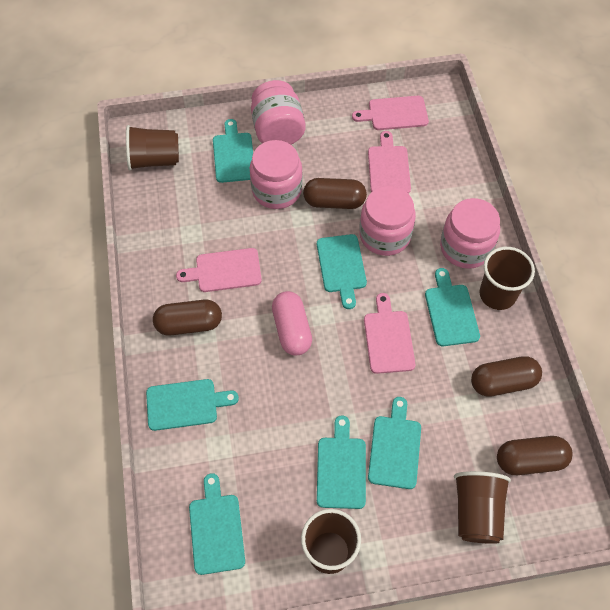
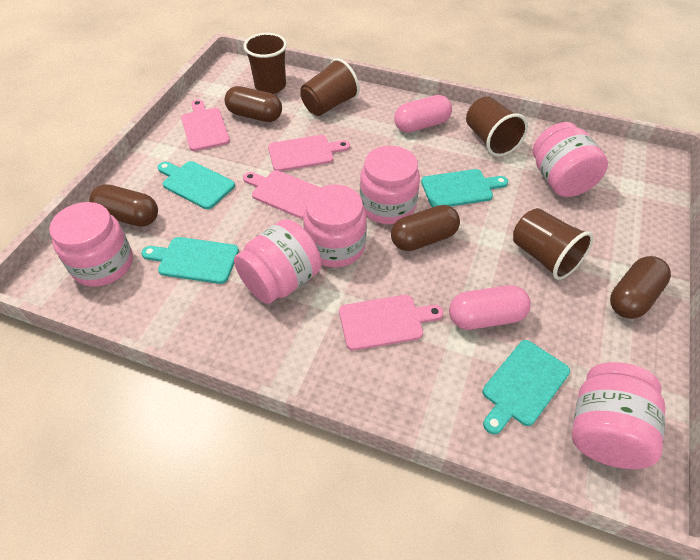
pink capsule: 1 -> 2
pink jar: 4 -> 6
turquoise cutting board: 7 -> 4

